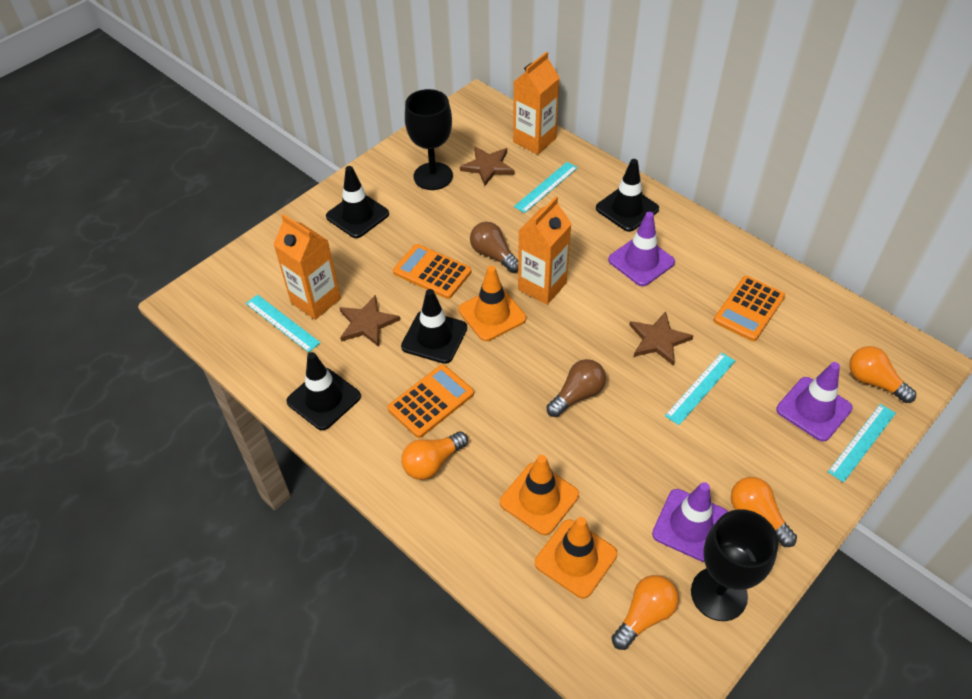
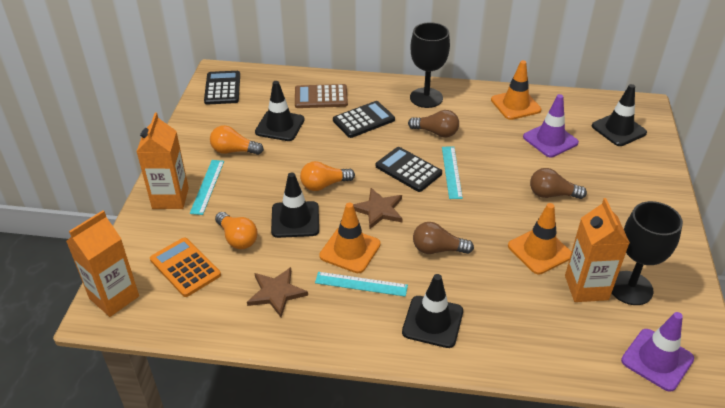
black calculator: 0 -> 3
brown calculator: 0 -> 1
brown light bulb: 2 -> 3
brown star: 3 -> 2
orange calculator: 3 -> 1
orange light bulb: 4 -> 3
purple traffic cone: 3 -> 2
turquoise ruler: 4 -> 3

